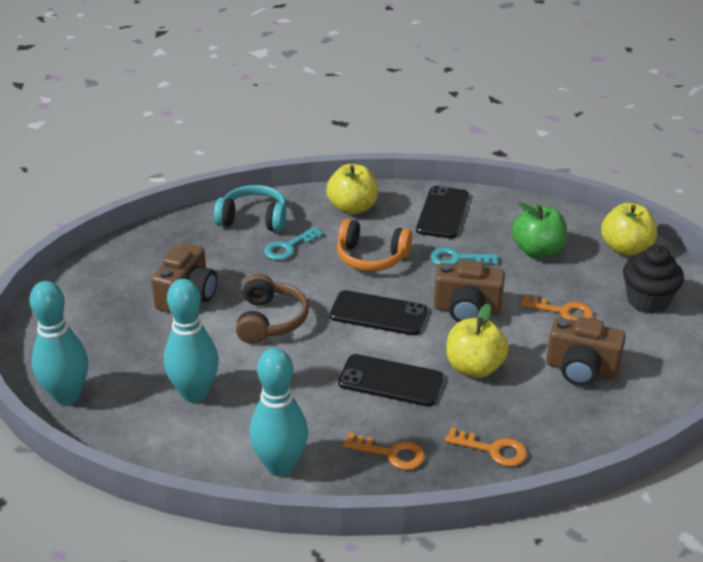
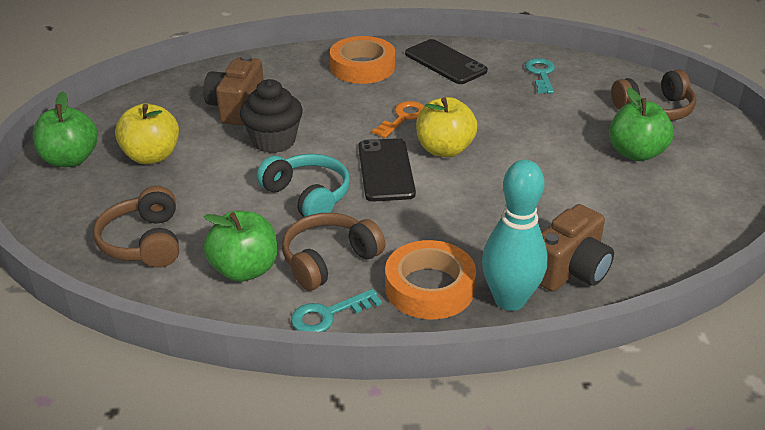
black phone: 3 -> 2
brown camera: 3 -> 2
brown headphones: 1 -> 3
green apple: 1 -> 3
orange headphones: 1 -> 0
orange key: 3 -> 1
orange tape: 0 -> 2
turquoise bowling pin: 3 -> 1
yellow apple: 3 -> 2

